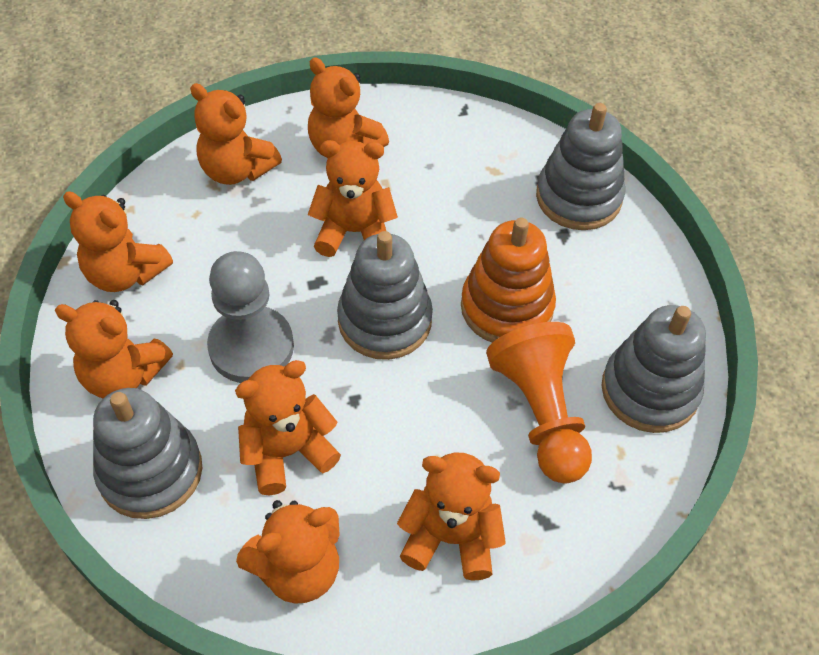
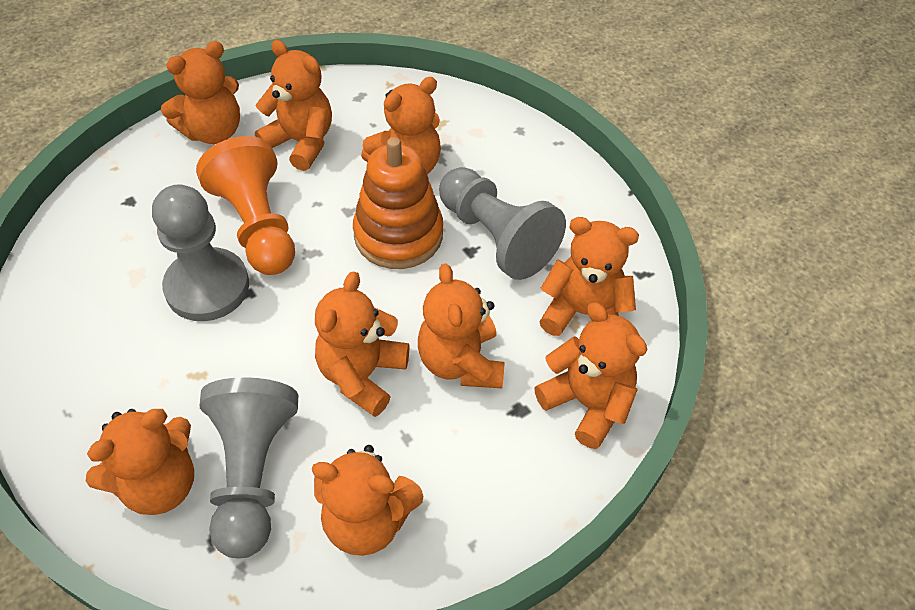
grey pawn: 1 -> 3
grey stacking toy: 4 -> 0
orange teddy bear: 8 -> 9

